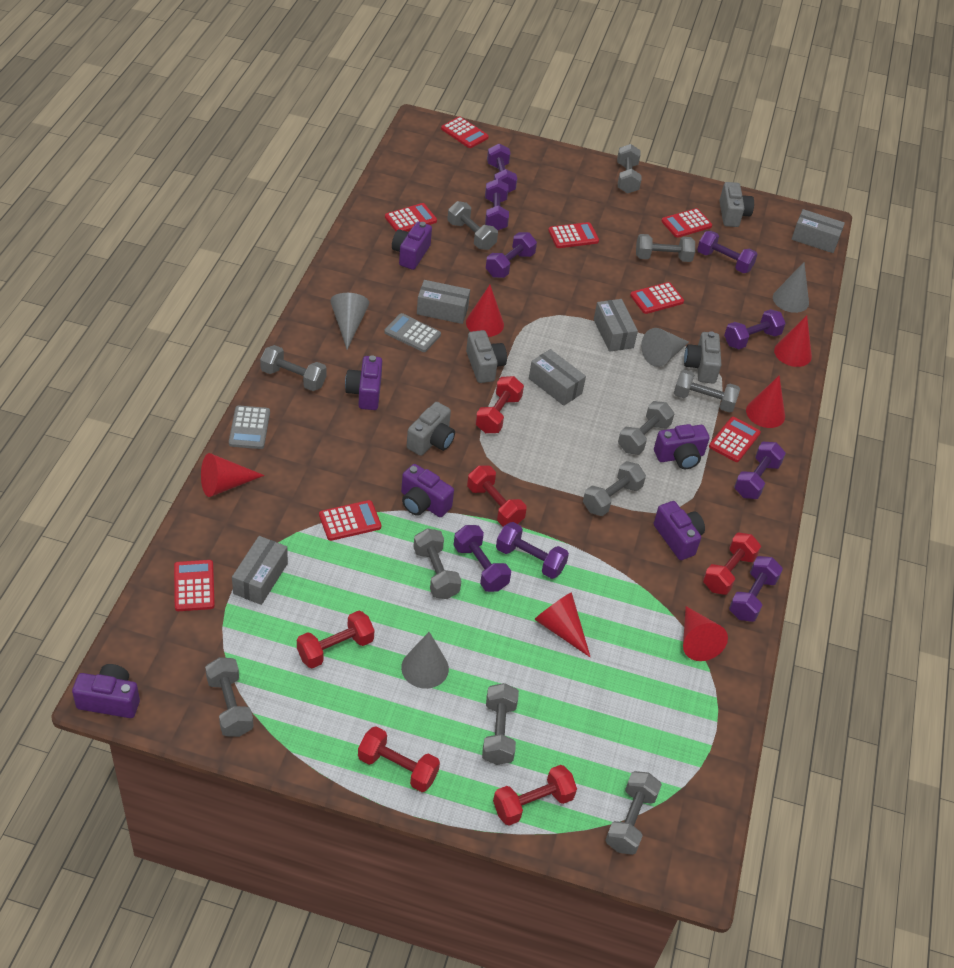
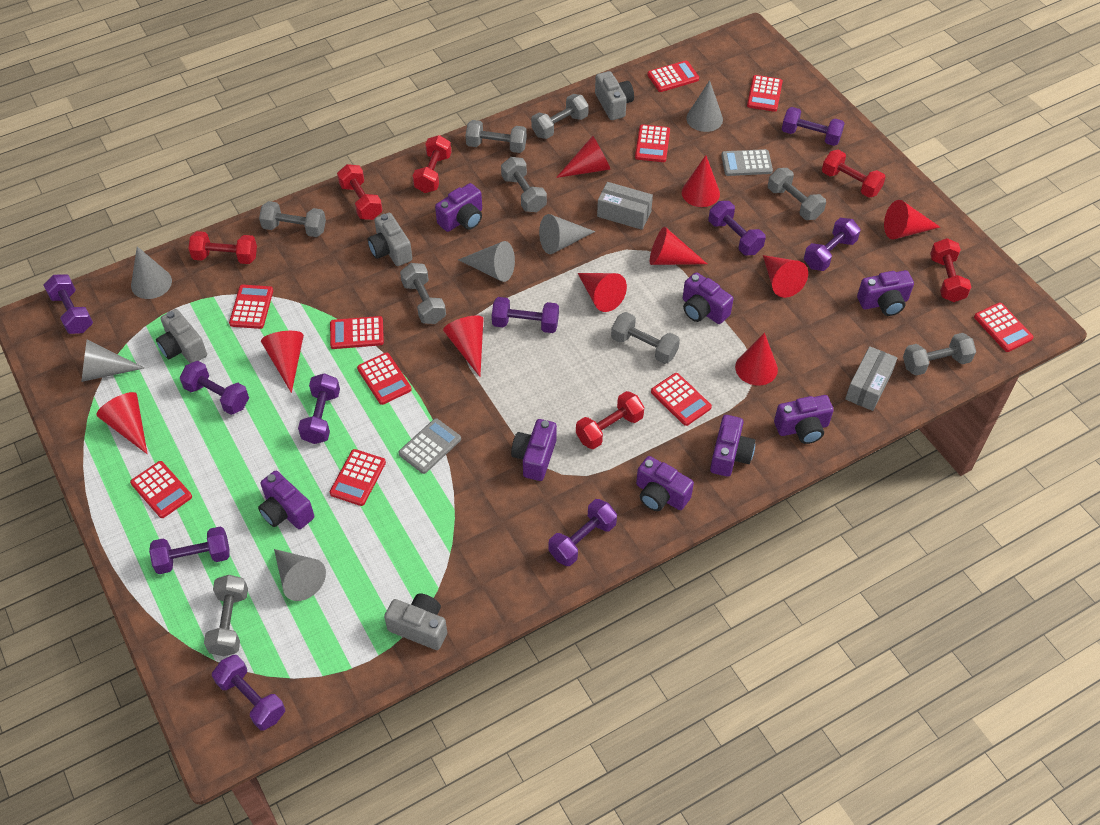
grey box: 5 -> 2
grey cone: 4 -> 6
grey dumbbell: 11 -> 9
purple camera: 6 -> 8
purple dumbbell: 9 -> 10
red calculator: 8 -> 10
red cone: 6 -> 10

